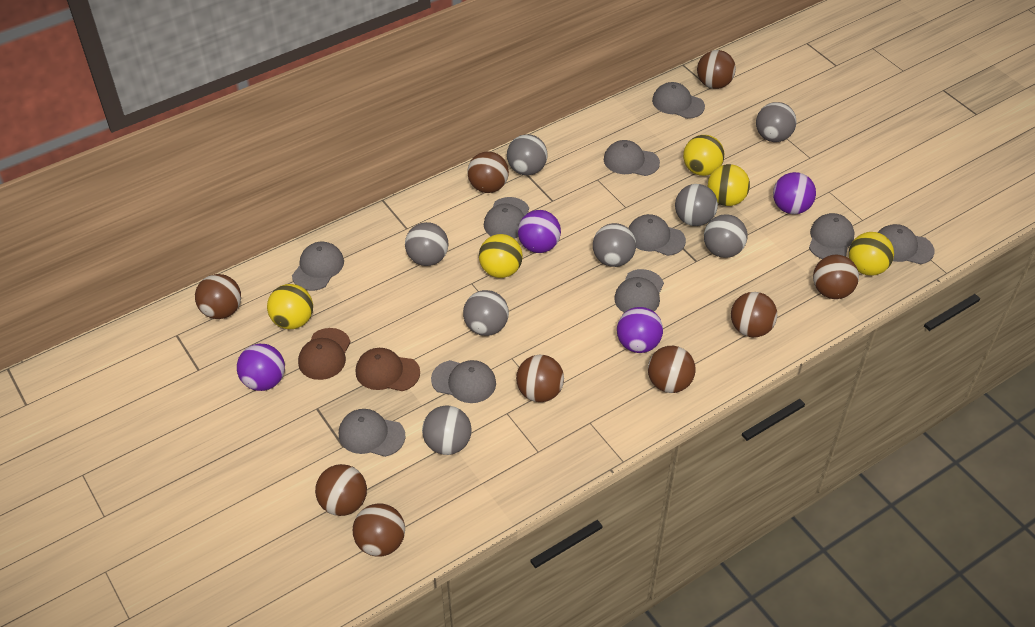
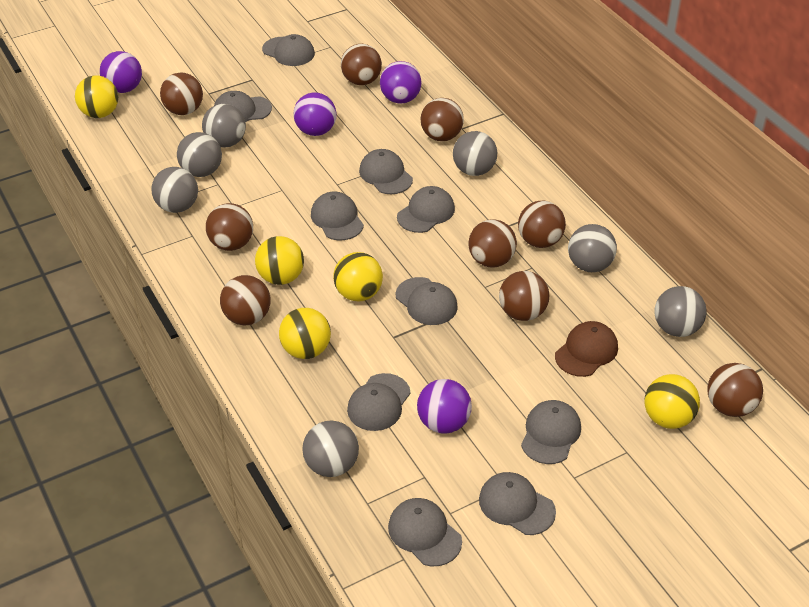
brown cap: 2 -> 1
grey ball: 8 -> 7

